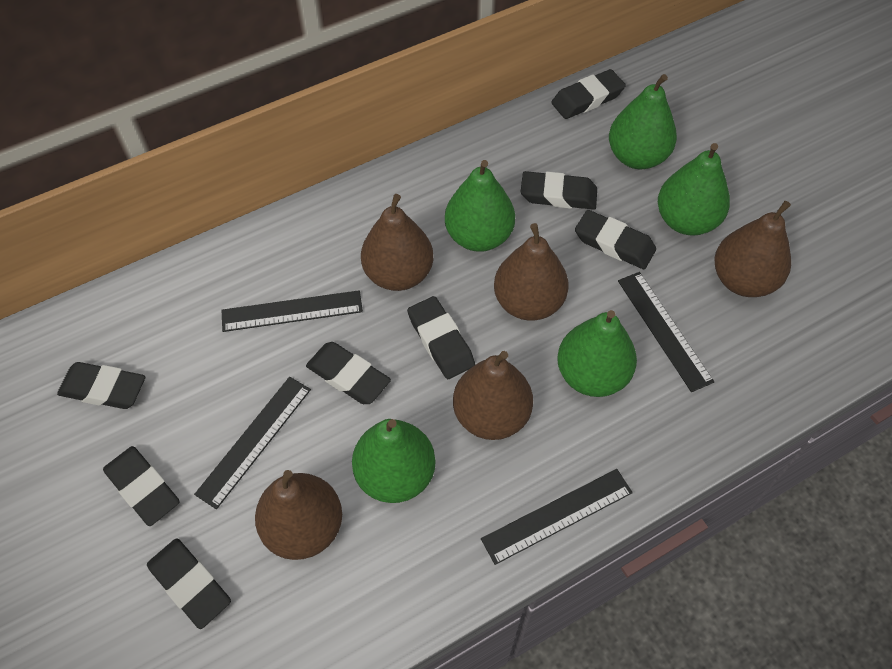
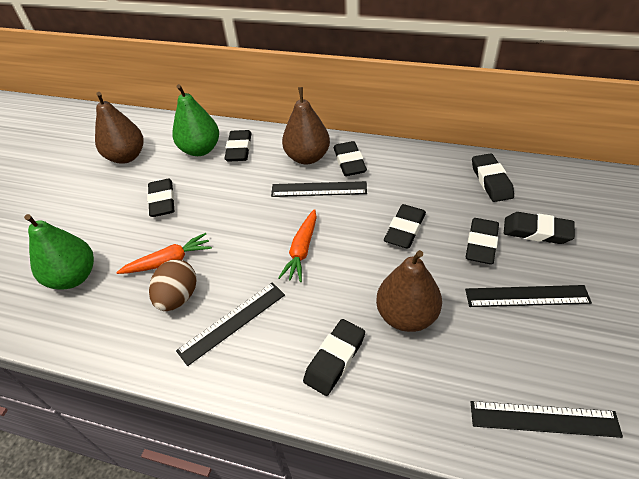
brown egg: 0 -> 1
brown pear: 5 -> 3
green pear: 5 -> 2
orange carrot: 0 -> 2

